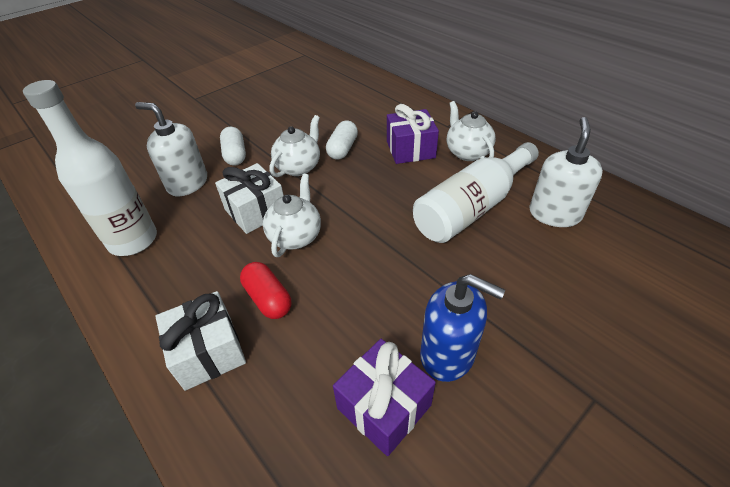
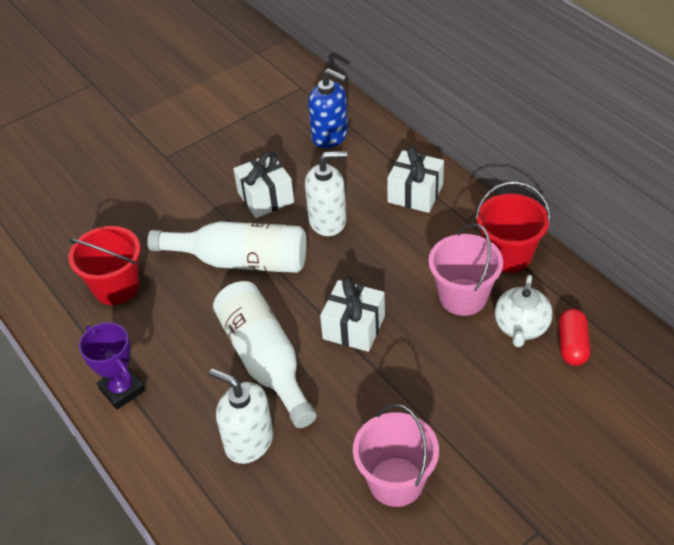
pink bucket: 0 -> 2
purple gift: 2 -> 0
purple trophy: 0 -> 1
red bucket: 0 -> 2
white capsule: 2 -> 0
white gift: 2 -> 3
white teapot: 3 -> 1

